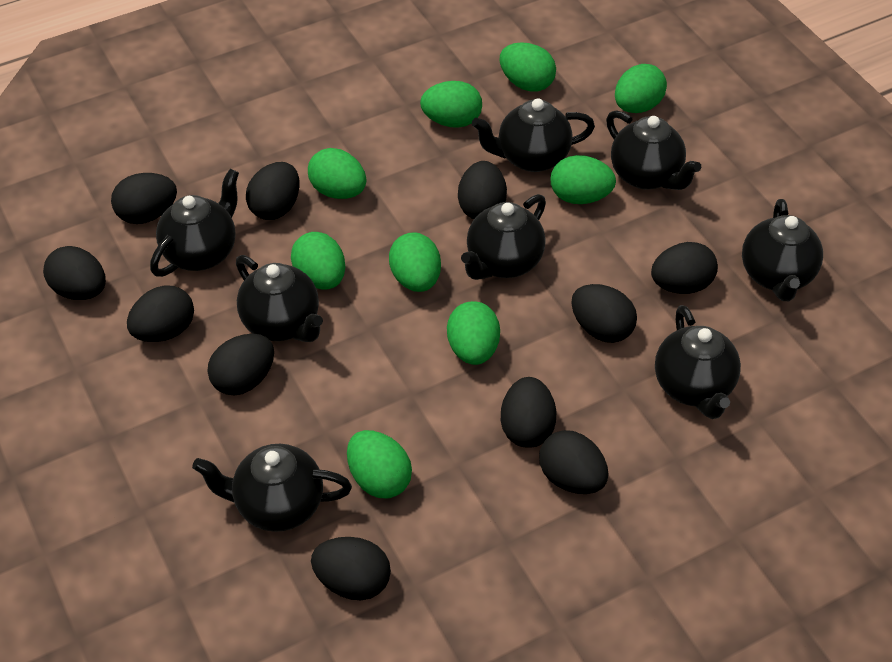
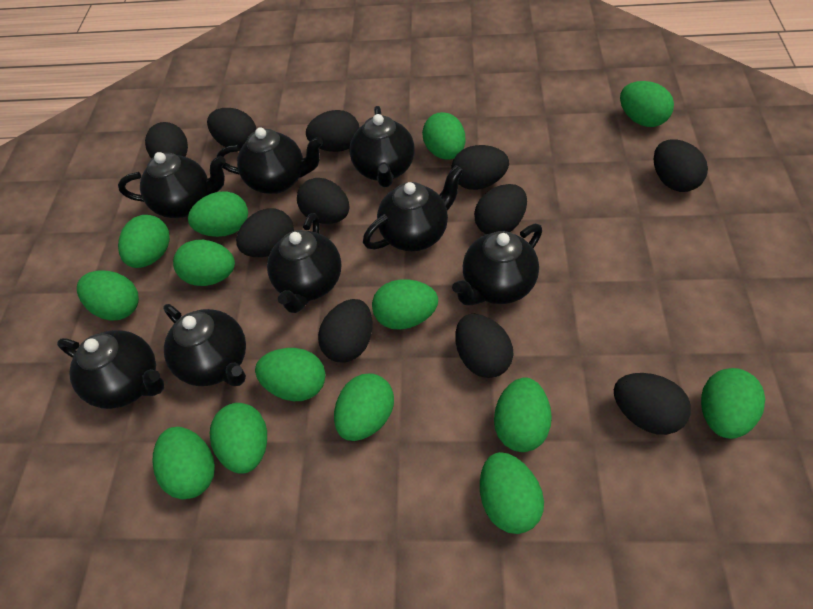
green egg: 9 -> 14

